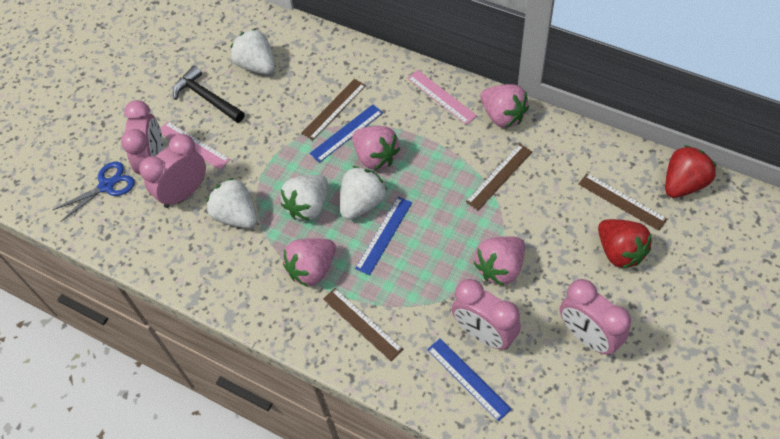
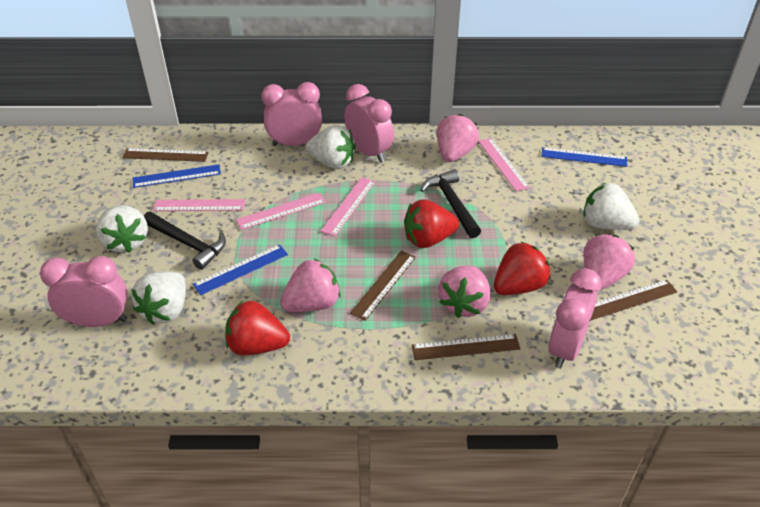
black hammer: 1 -> 2
blue scissors: 1 -> 0
pink ruler: 2 -> 4
red strawberry: 2 -> 3

